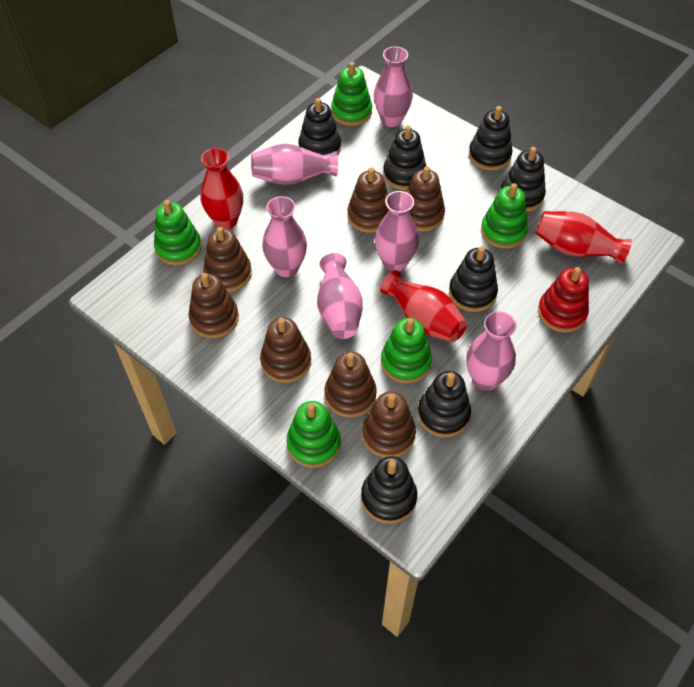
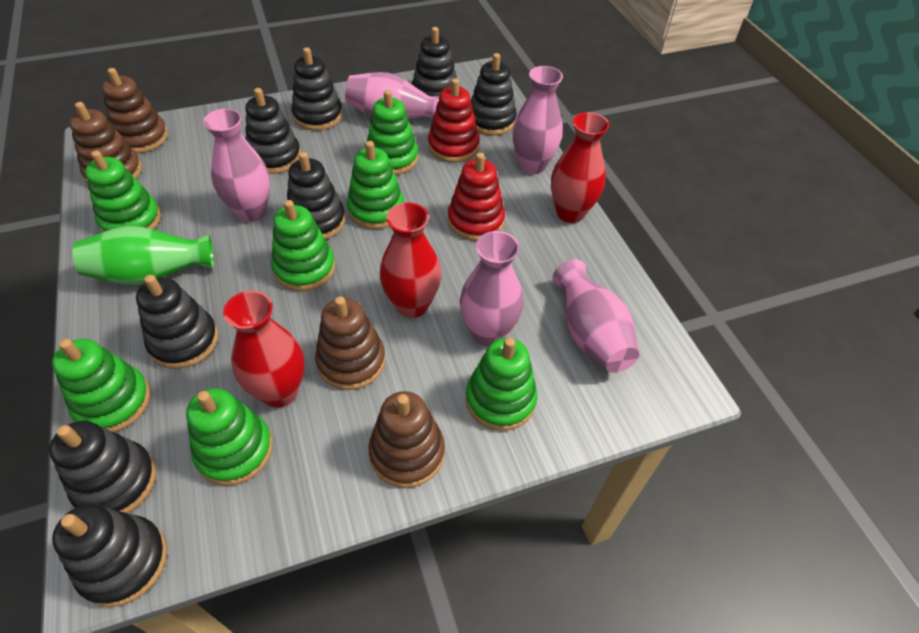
black stacking toy: 7 -> 8
brown stacking toy: 7 -> 4
green stacking toy: 5 -> 7
green vase: 0 -> 1
pink vase: 6 -> 5
red stacking toy: 1 -> 2

